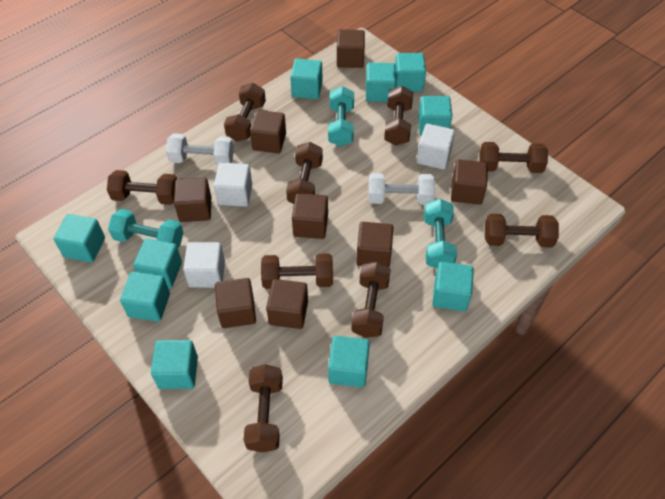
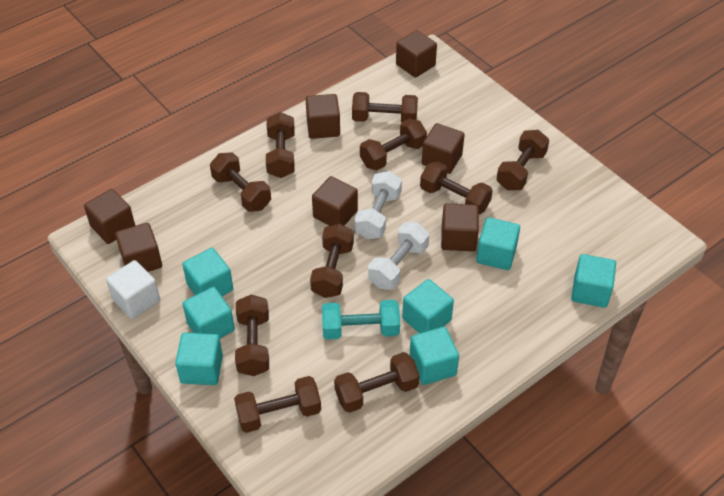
brown cube: 8 -> 7
brown dumbbell: 9 -> 10
turquoise cube: 10 -> 7
turquoise dumbbell: 3 -> 1
white cube: 3 -> 1

